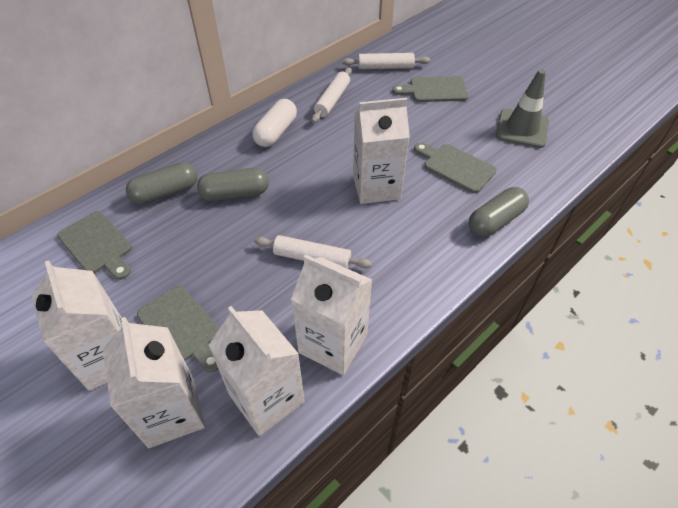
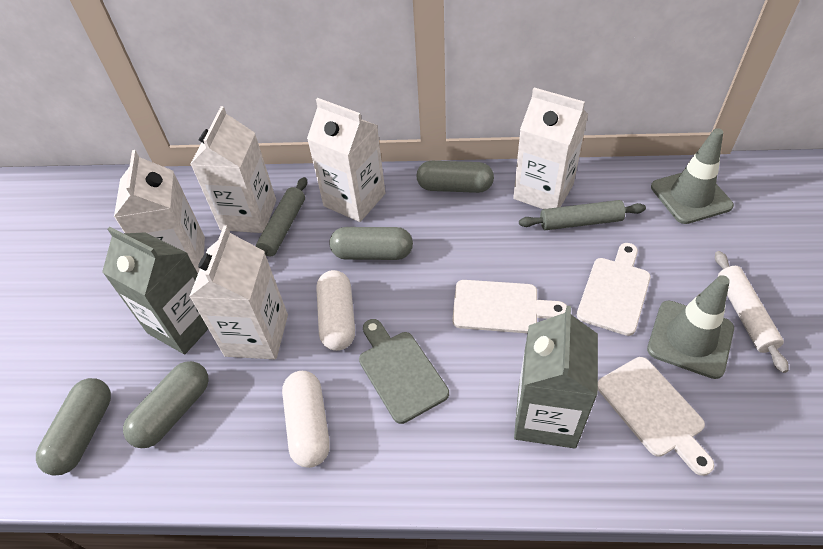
grey capsule: 3 -> 4
grey carton: 0 -> 2
grey cutting board: 4 -> 1
grey rolling pin: 0 -> 2
grey traffic cone: 1 -> 2
white capsule: 1 -> 2
white cutting board: 0 -> 3
white rolling pin: 3 -> 1

